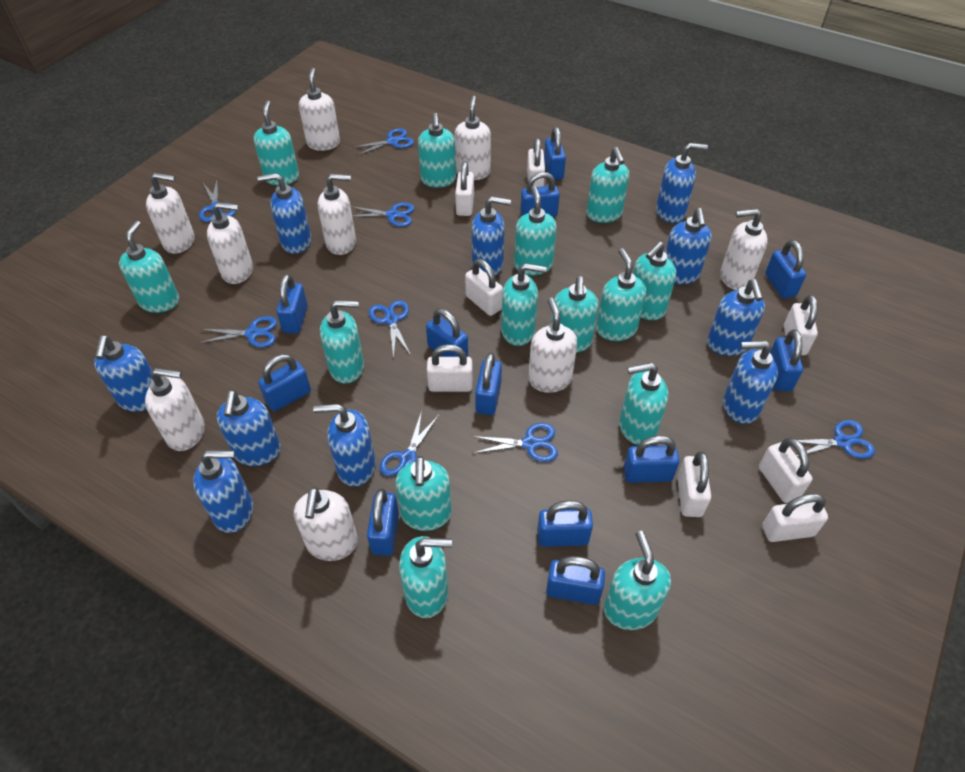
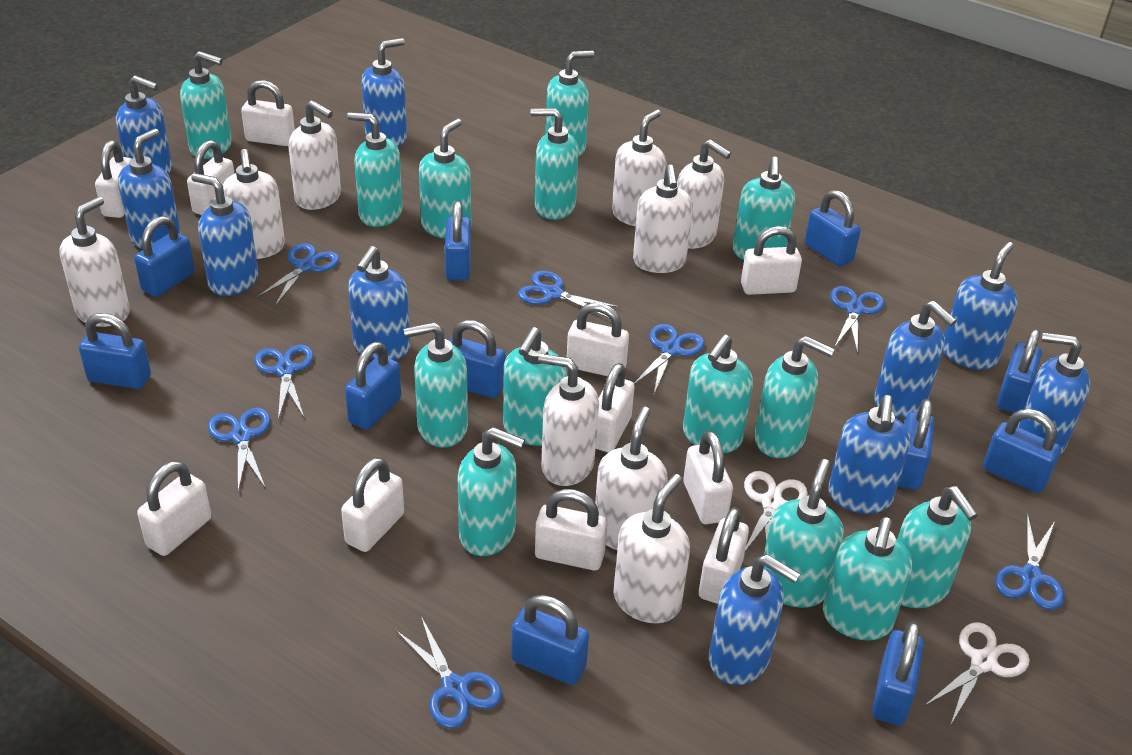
blue padlock: 12 -> 11
white padlock: 8 -> 11
white scissors: 0 -> 2

